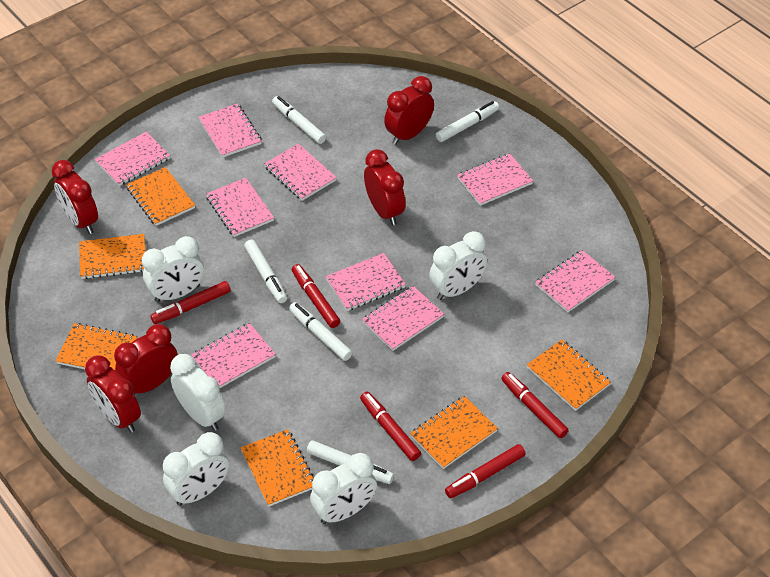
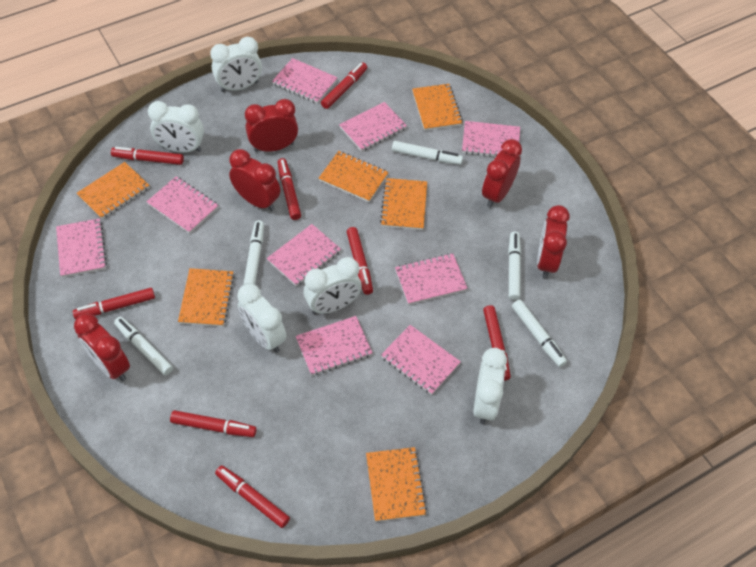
red marker: 5 -> 8

